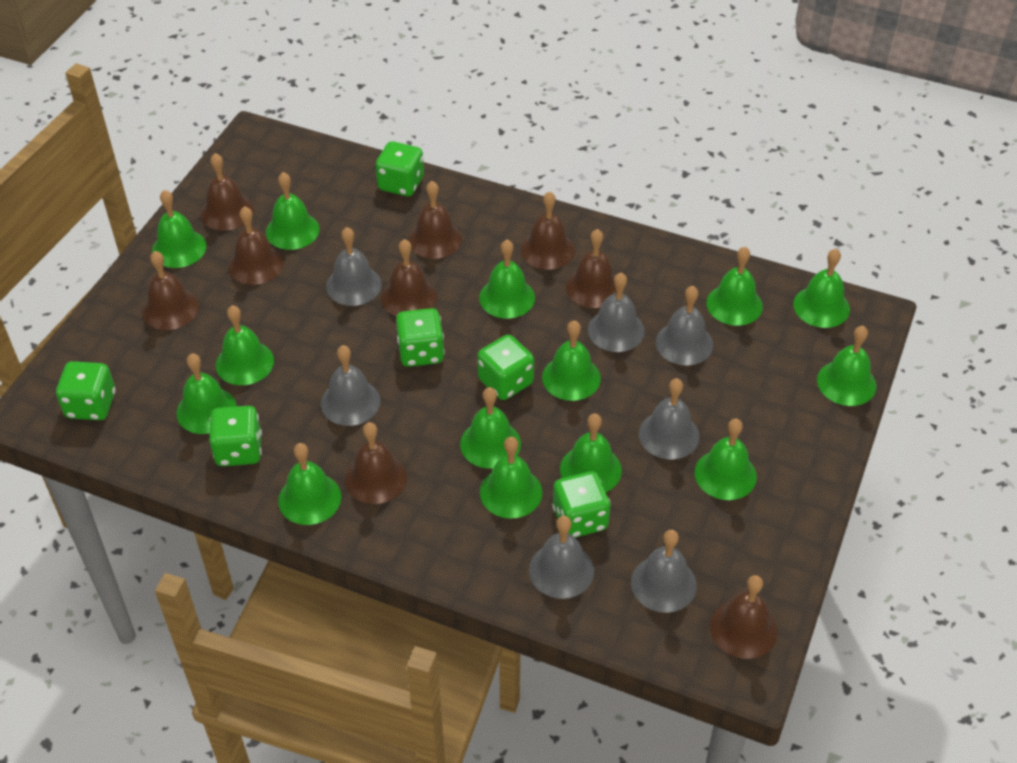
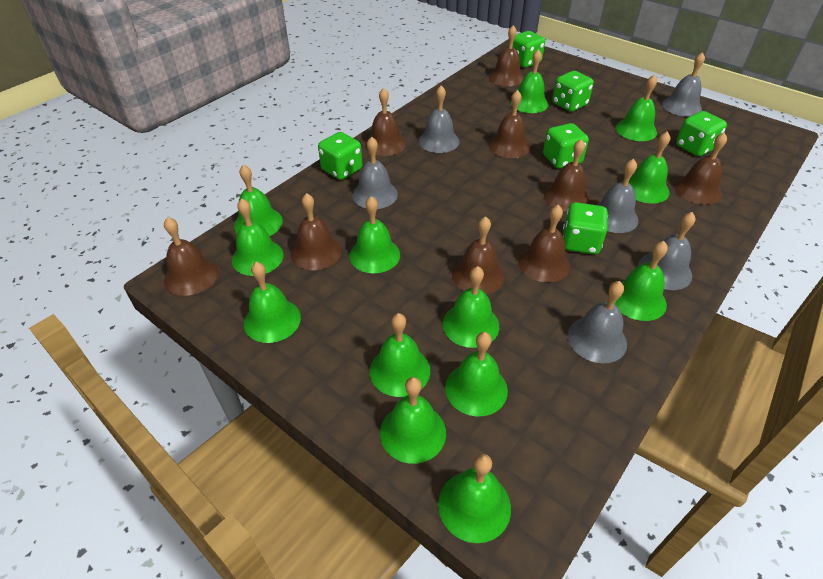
green bell: 14 -> 13
grey bell: 7 -> 6

